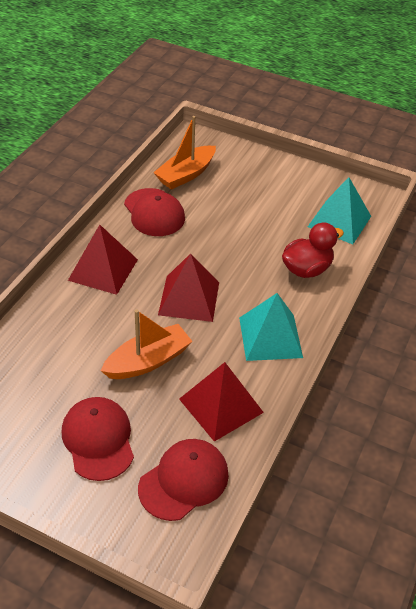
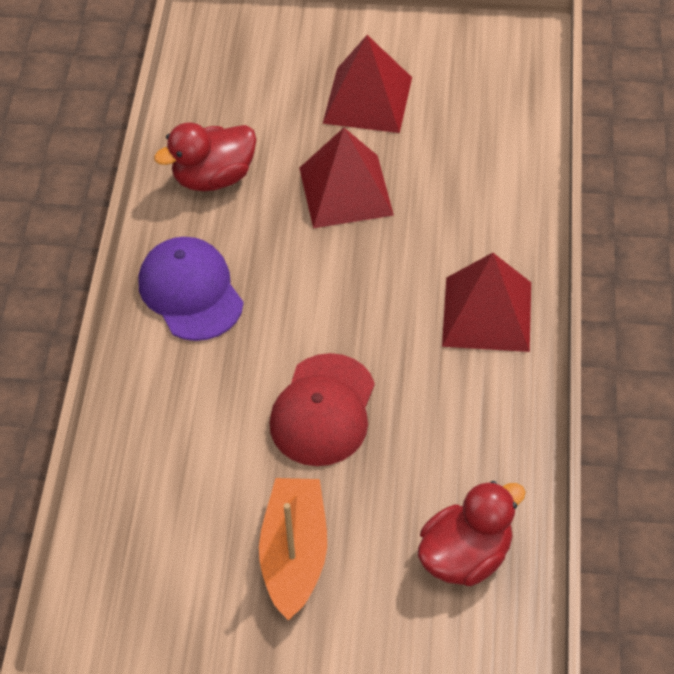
orange boat: 2 -> 1
purple cap: 0 -> 1
red cap: 3 -> 1
red duck: 1 -> 2
turquoise pyramid: 2 -> 0

